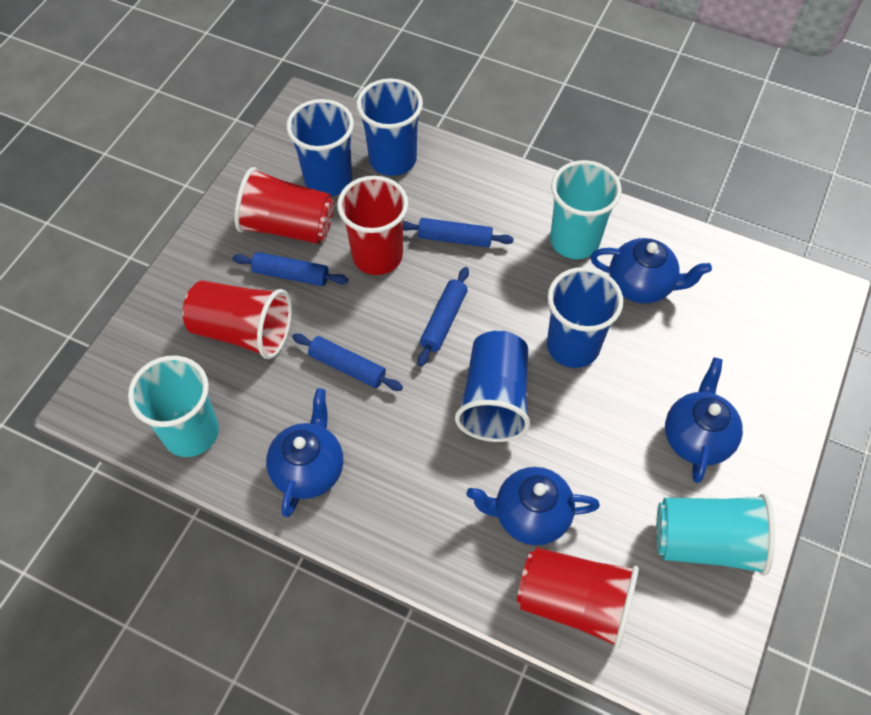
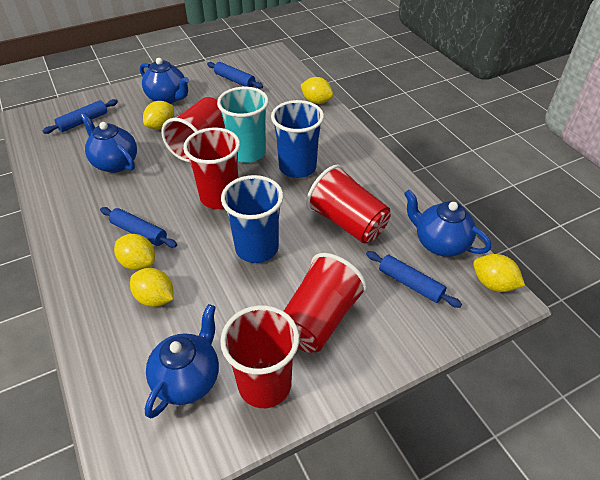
blue cup: 4 -> 2
red cup: 4 -> 5
turquoise cup: 3 -> 1
yellow lemon: 0 -> 5

